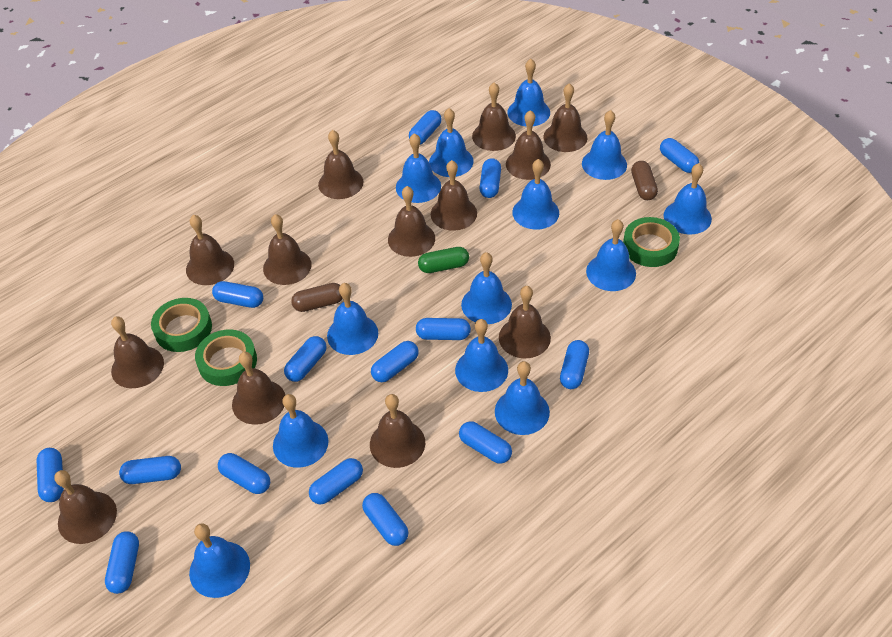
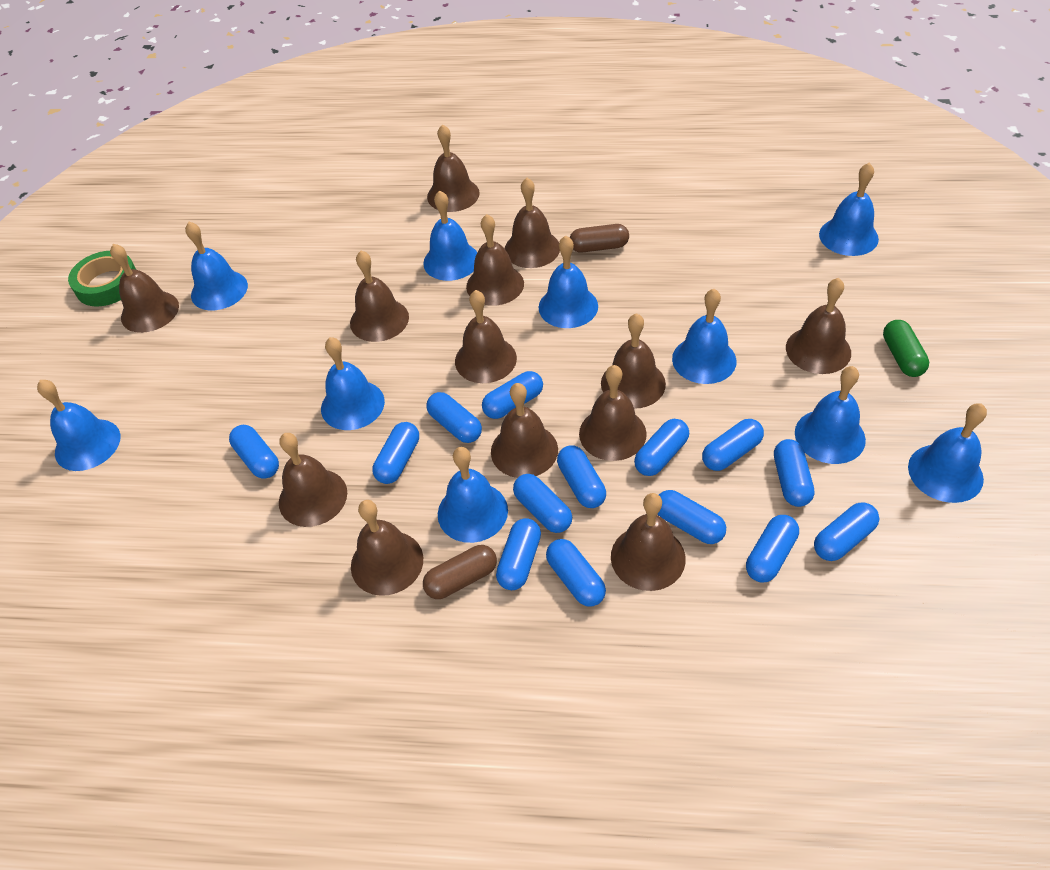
blue bell: 13 -> 10
blue capsule: 15 -> 14
green tape: 3 -> 1

